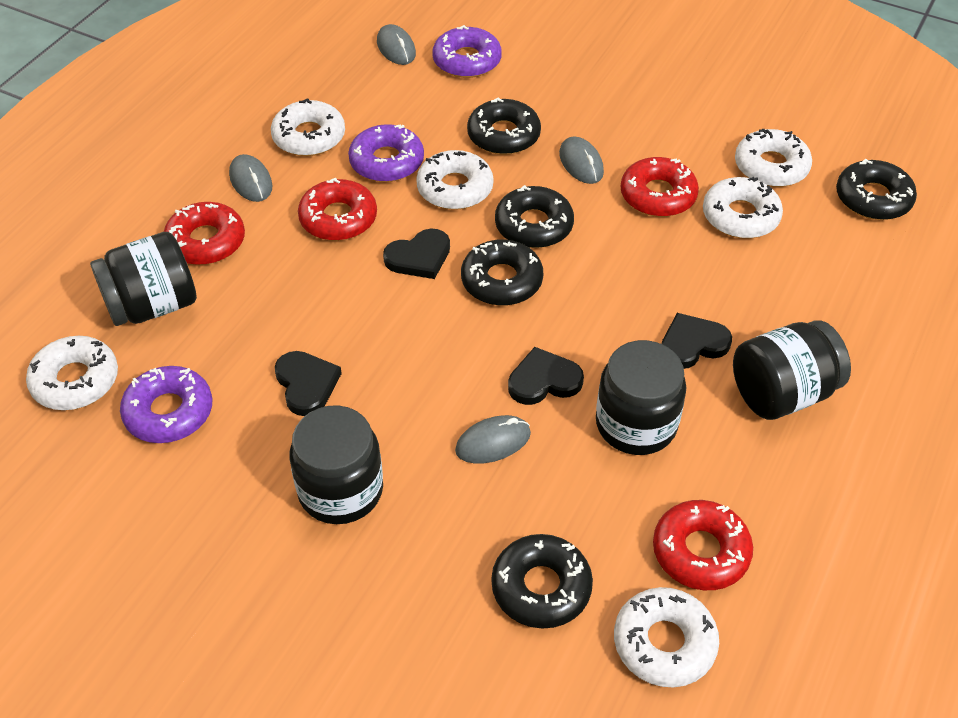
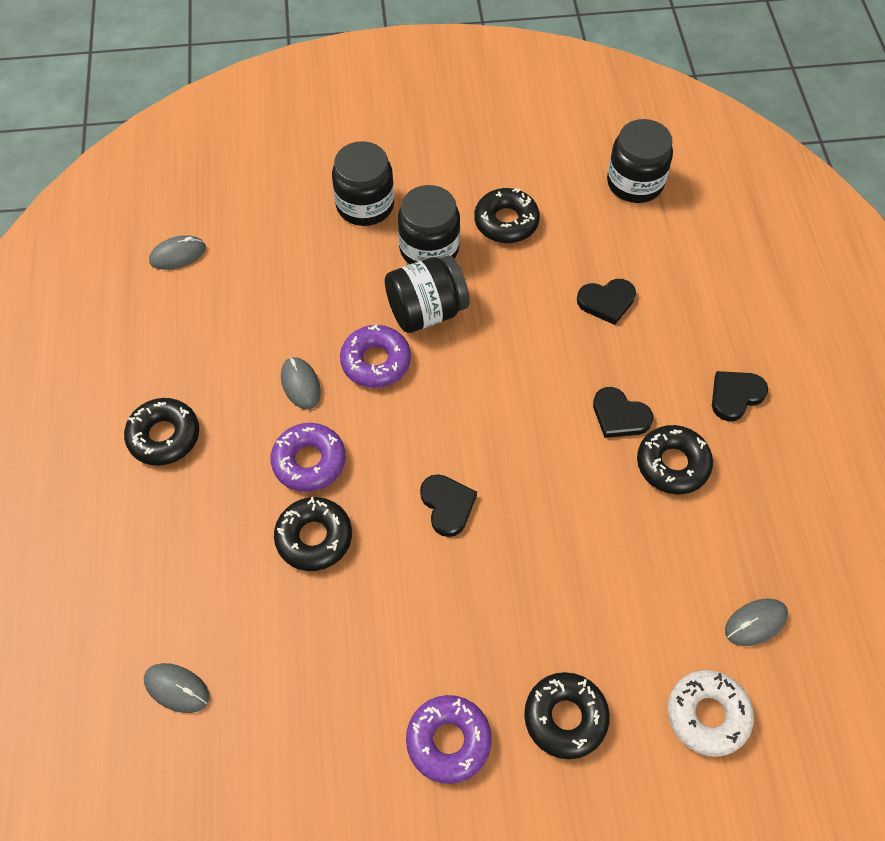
red donut: 4 -> 0
white donut: 6 -> 1

